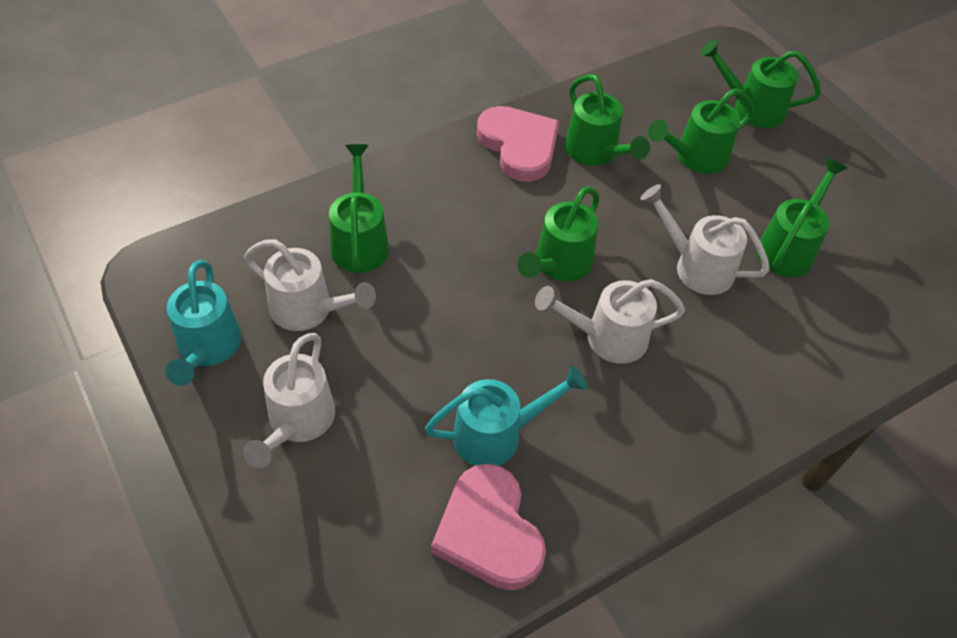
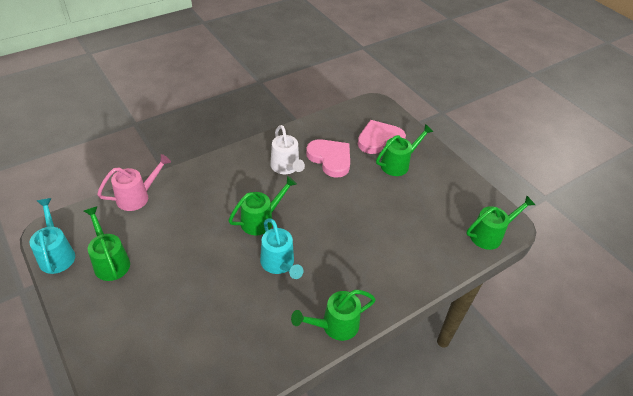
green watering can: 6 -> 5
pink watering can: 0 -> 1
white watering can: 4 -> 1

